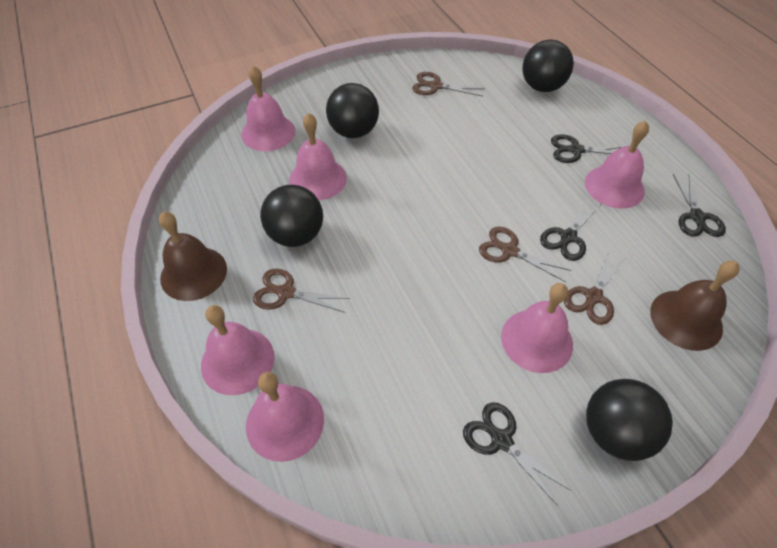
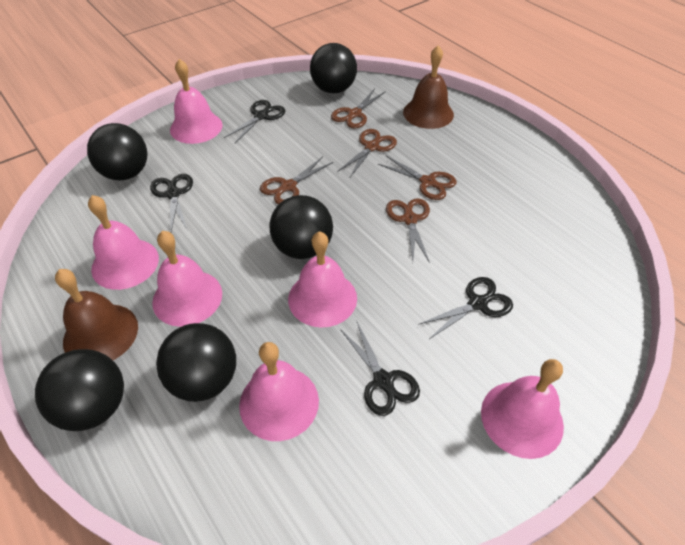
black ball: 4 -> 5
brown scissors: 4 -> 5

